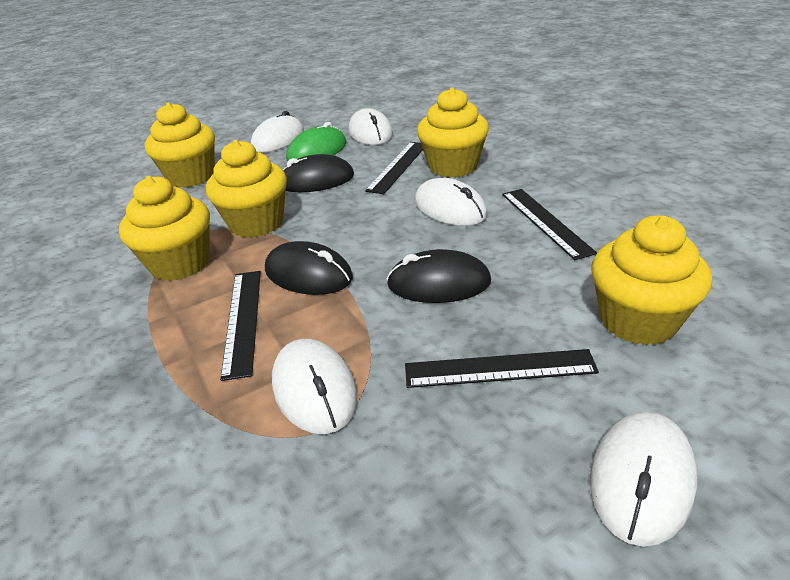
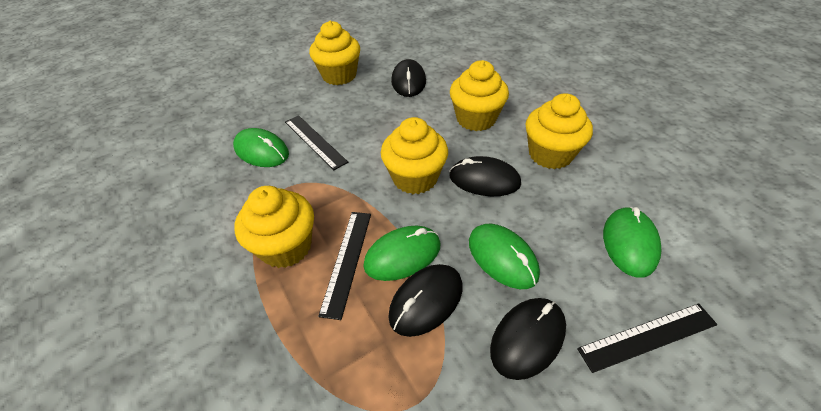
black mouse: 3 -> 4
black ruler: 4 -> 3
green mouse: 1 -> 4
white mouse: 5 -> 0

